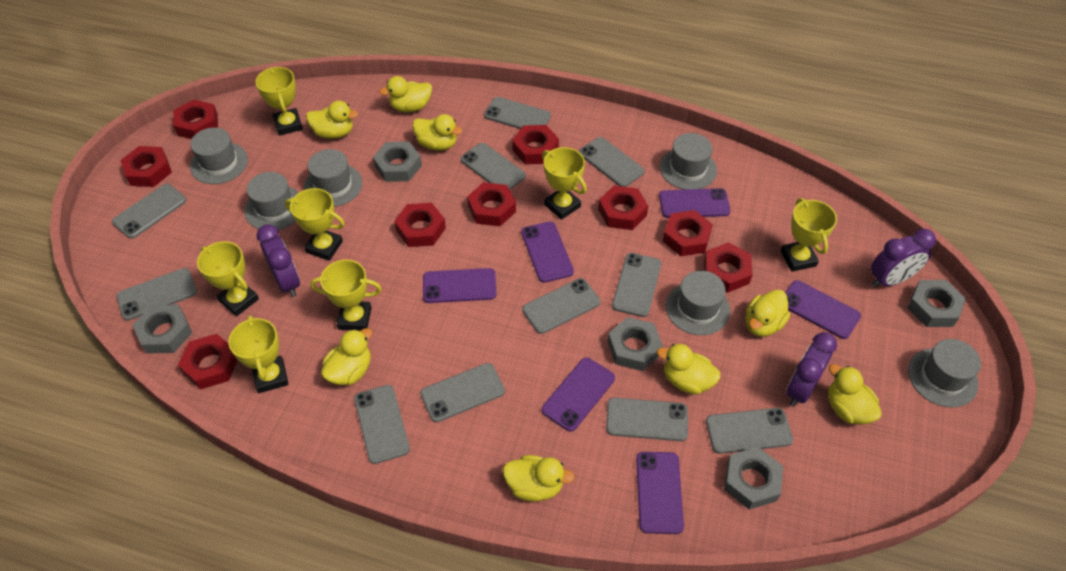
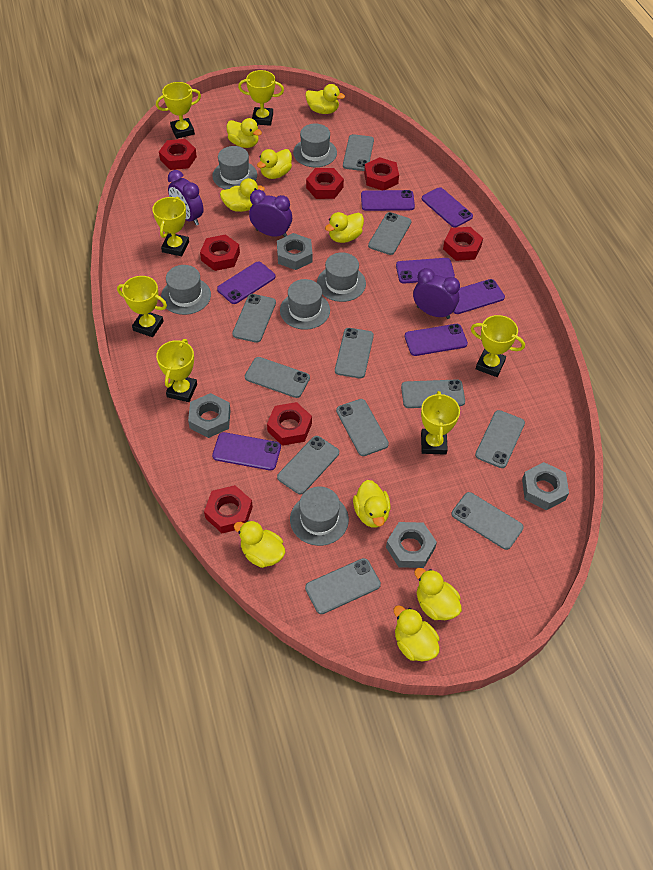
grey nut: 5 -> 4
purple phone: 6 -> 7
red nut: 9 -> 7
yellow duck: 8 -> 9

